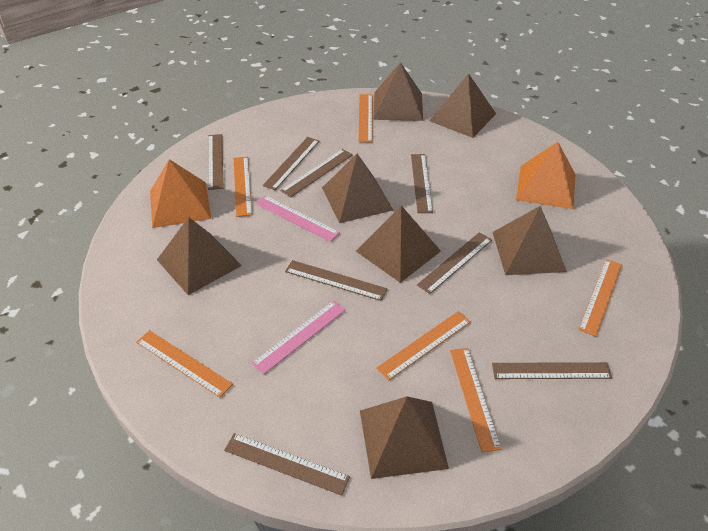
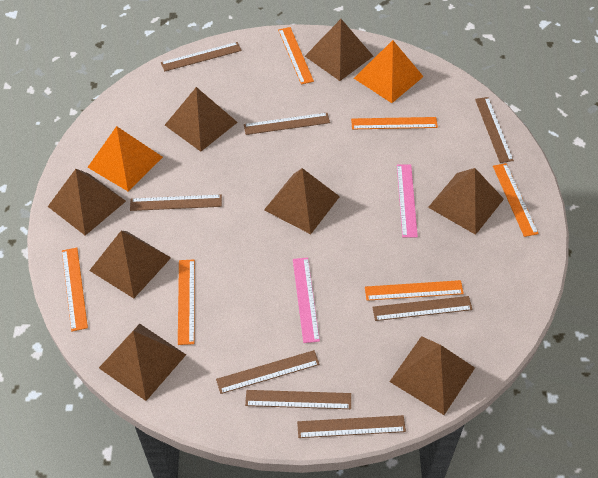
brown pyramid: 7 -> 8

